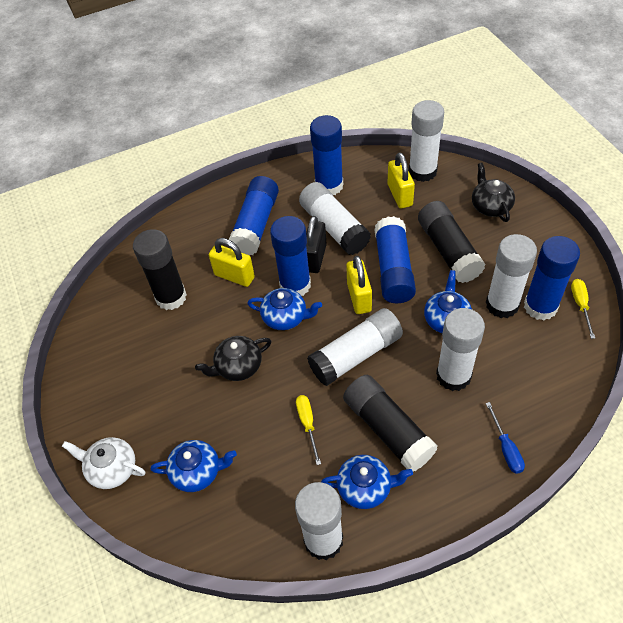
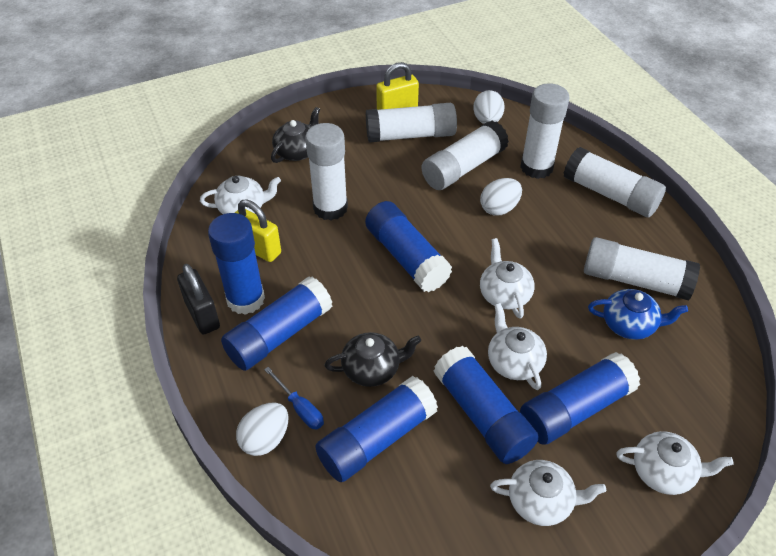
black glue stick: 3 -> 0
blue glue stick: 5 -> 6
blue teapot: 4 -> 1
white egg: 0 -> 3
white teapot: 1 -> 5
yellow padlock: 3 -> 2
yellow screwdriver: 2 -> 0

